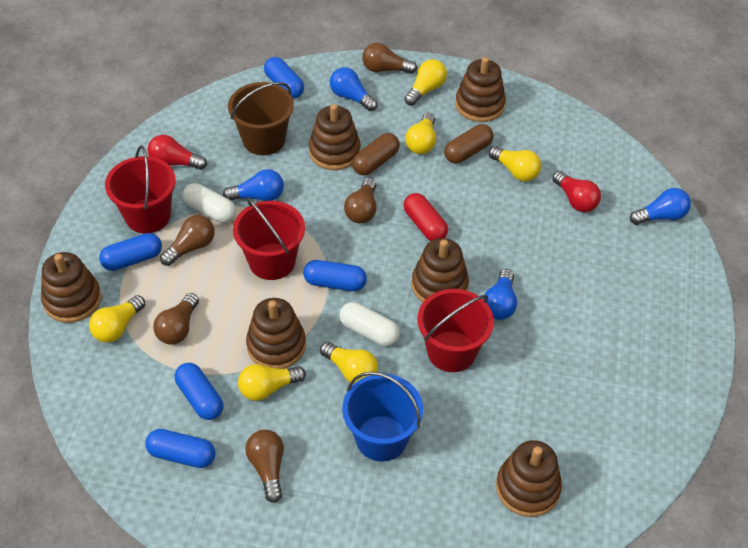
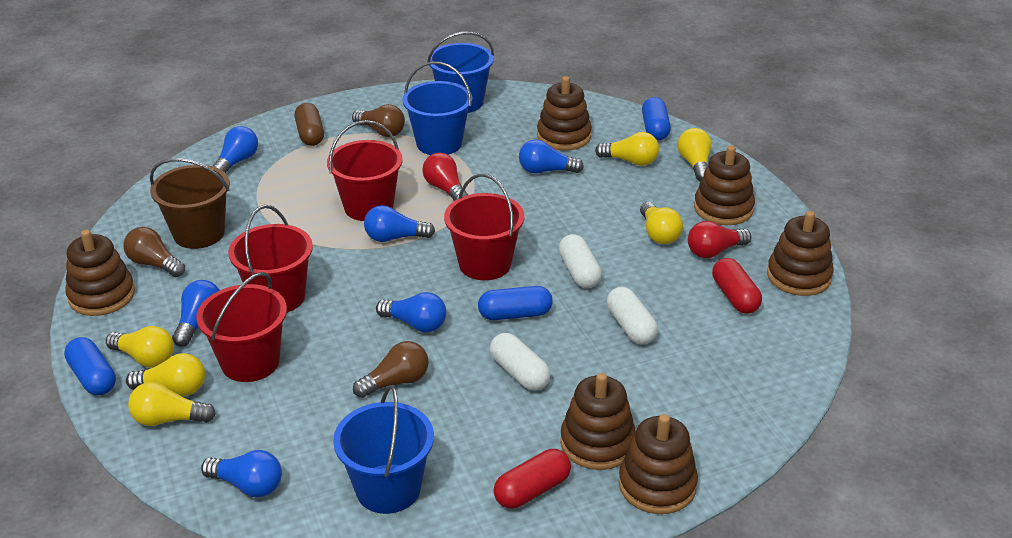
blue bucket: 1 -> 3
blue capsule: 5 -> 3
blue light bulb: 4 -> 6
brown capsule: 2 -> 1
brown light bulb: 5 -> 3
red bucket: 3 -> 4
red capsule: 1 -> 2
white capsule: 2 -> 3

